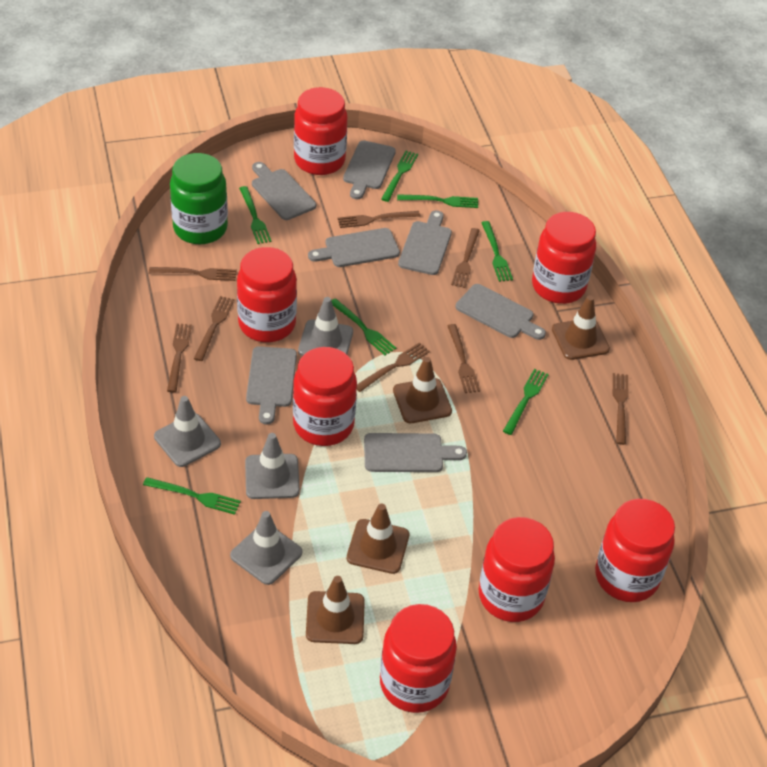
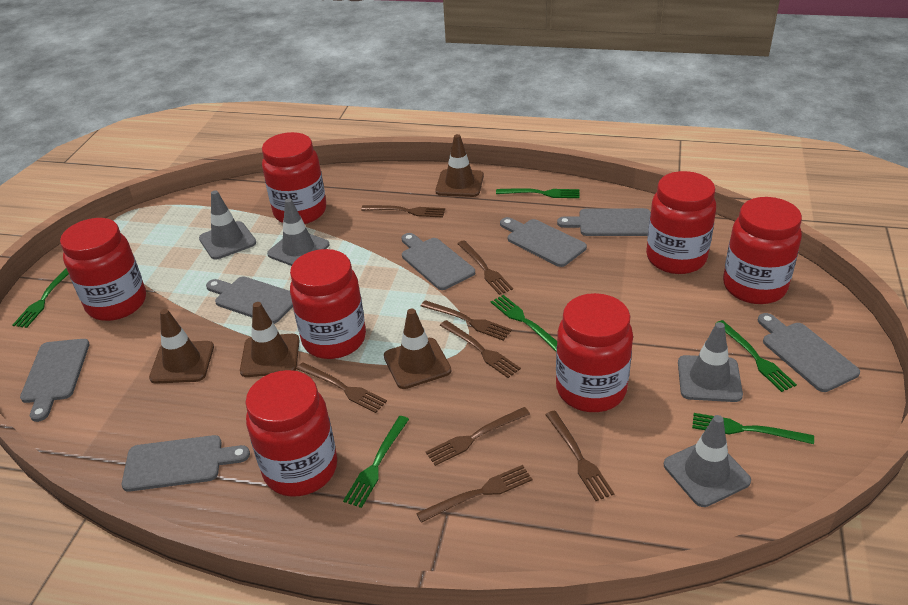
green fork: 7 -> 6
green jar: 1 -> 0

